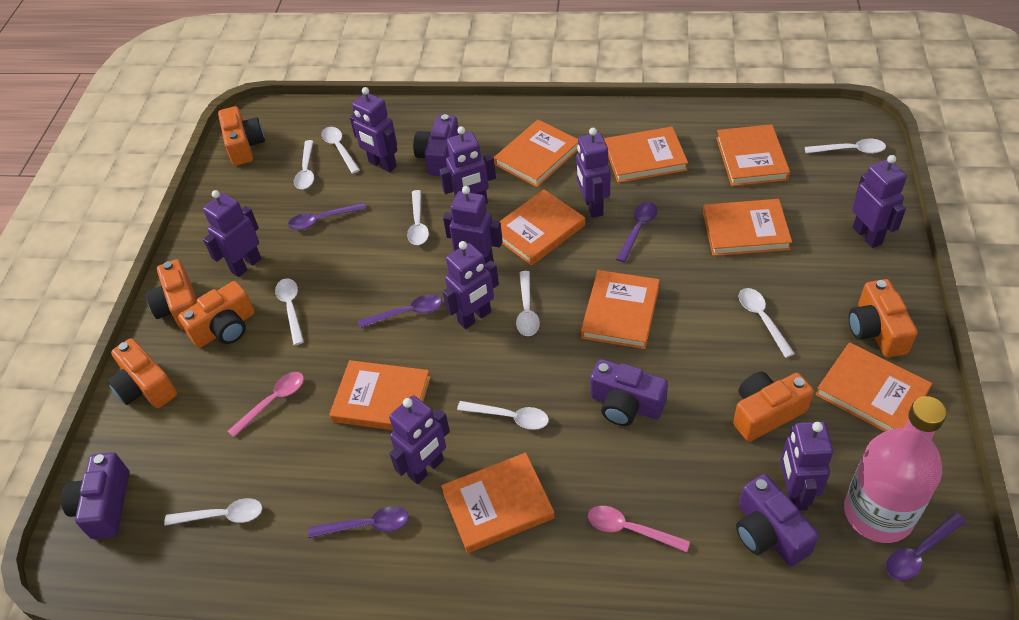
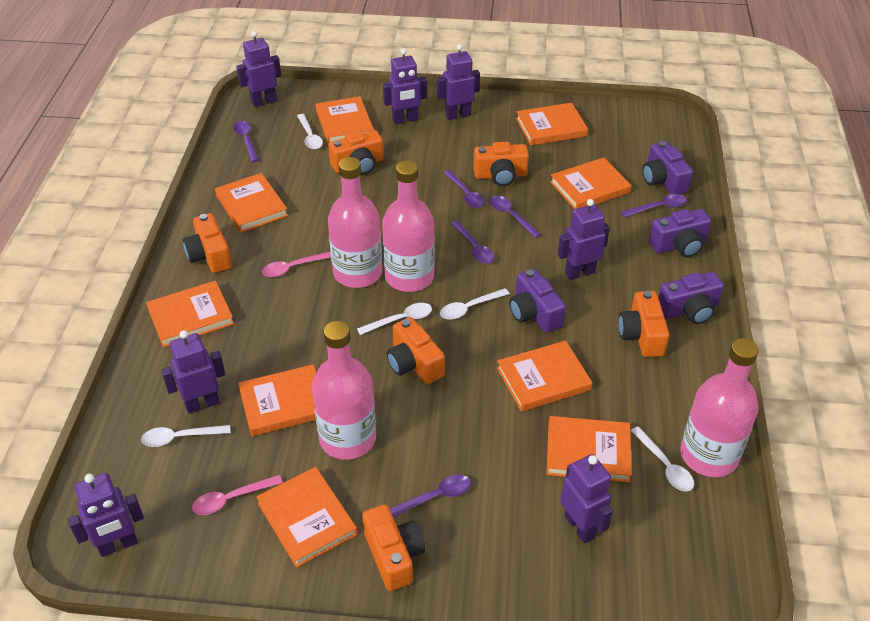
pink bottle: 1 -> 4
purple robot: 9 -> 7
purple spoon: 5 -> 6
white spoon: 9 -> 5

